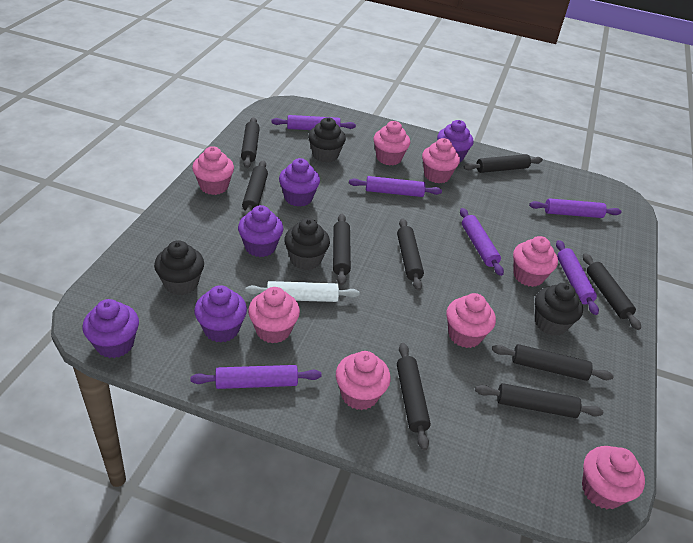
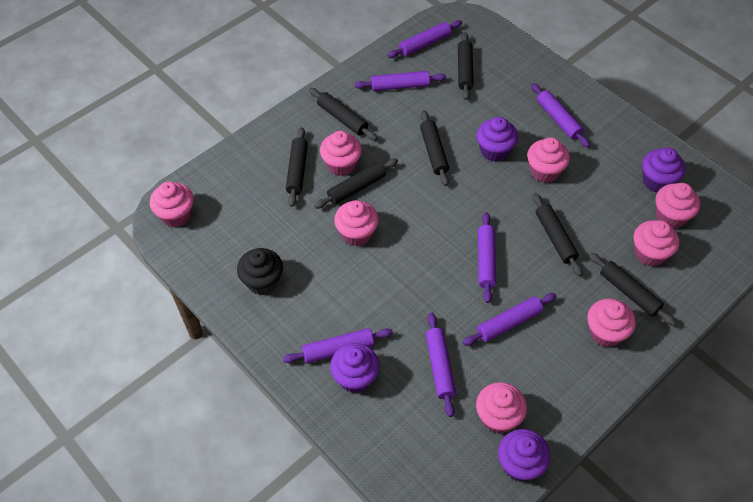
black cupcake: 4 -> 1
black rolling pin: 9 -> 7
purple cupcake: 5 -> 4
purple rolling pin: 6 -> 7
white rolling pin: 1 -> 0

